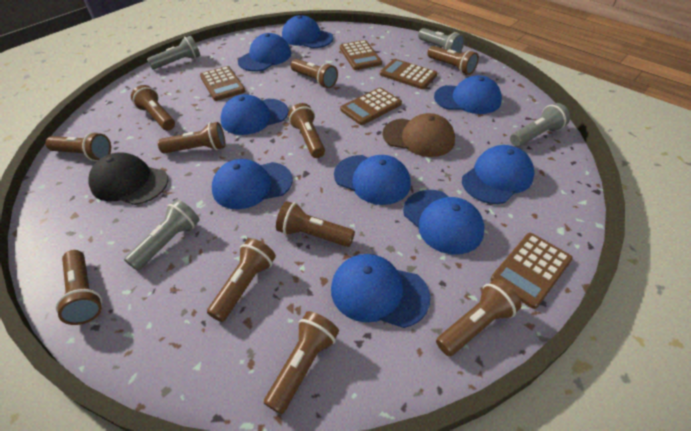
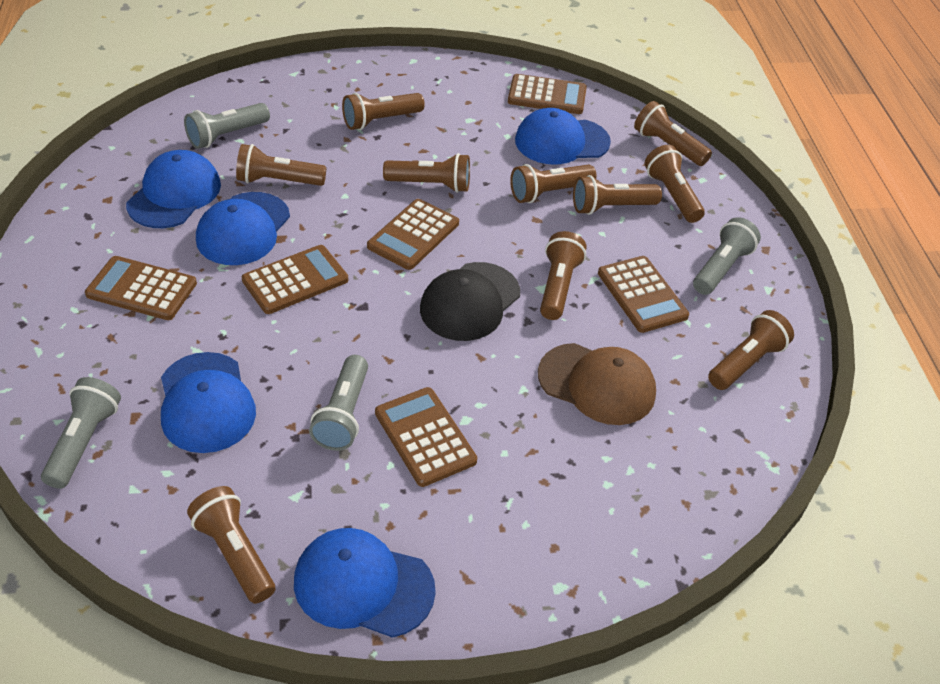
blue cap: 9 -> 5
brown calculator: 5 -> 6
brown flashlight: 11 -> 10

